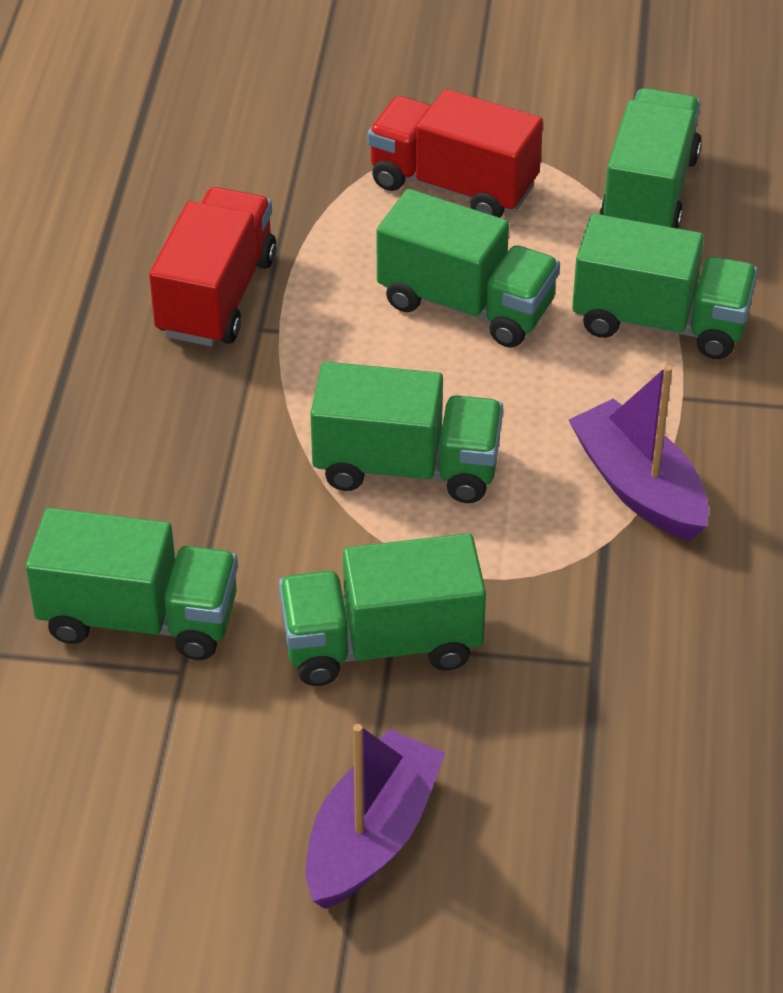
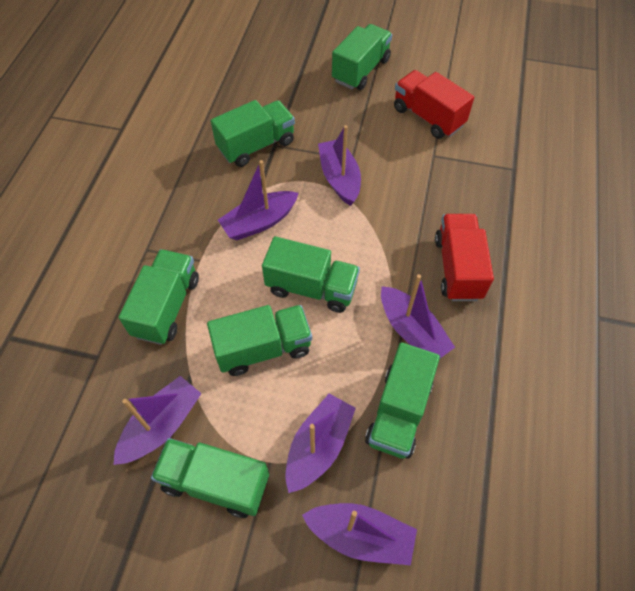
green truck: 6 -> 7
purple boat: 2 -> 6

